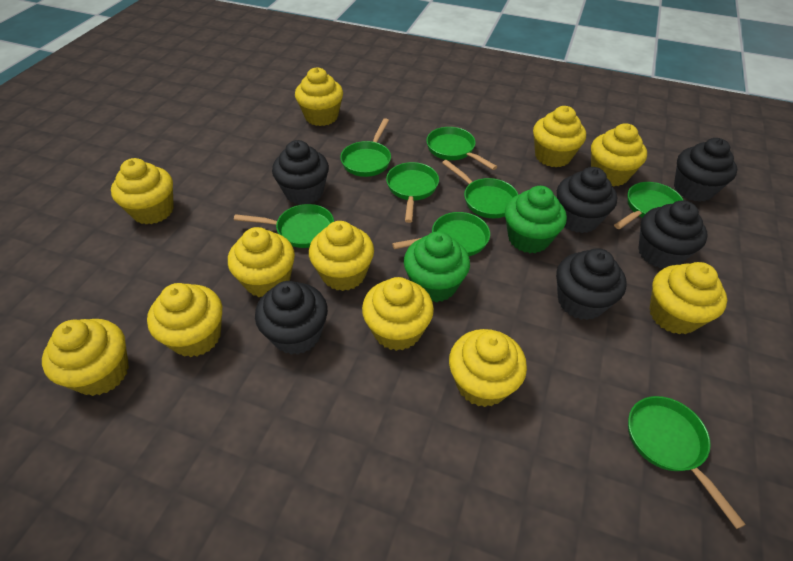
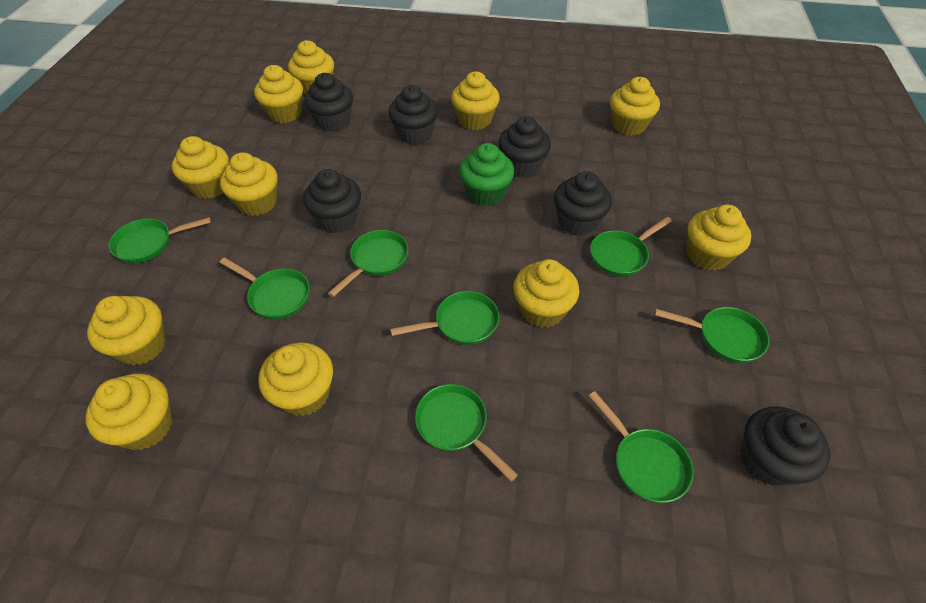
green cupcake: 2 -> 1

